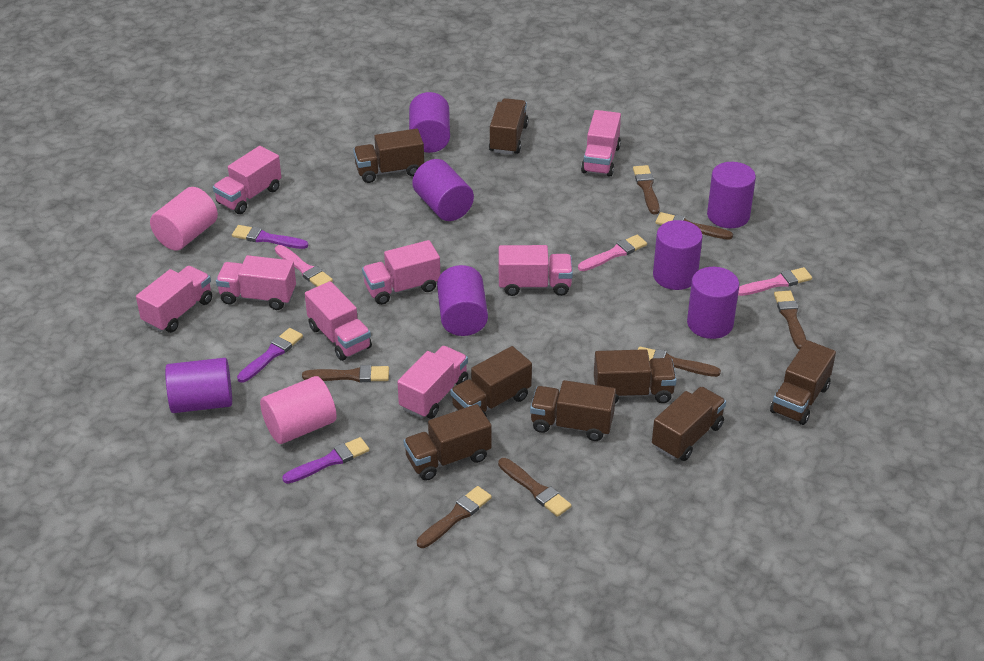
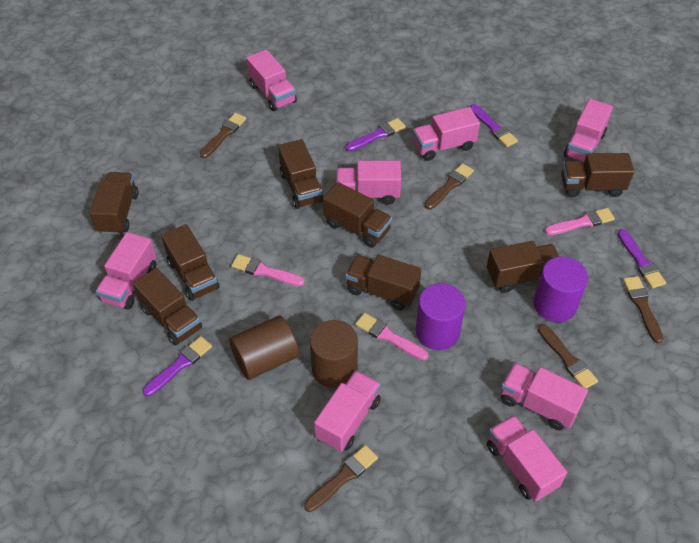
brown brush: 7 -> 5
brown cylinder: 0 -> 2
pink cylinder: 2 -> 0
purple brush: 3 -> 4
purple cylinder: 7 -> 2

